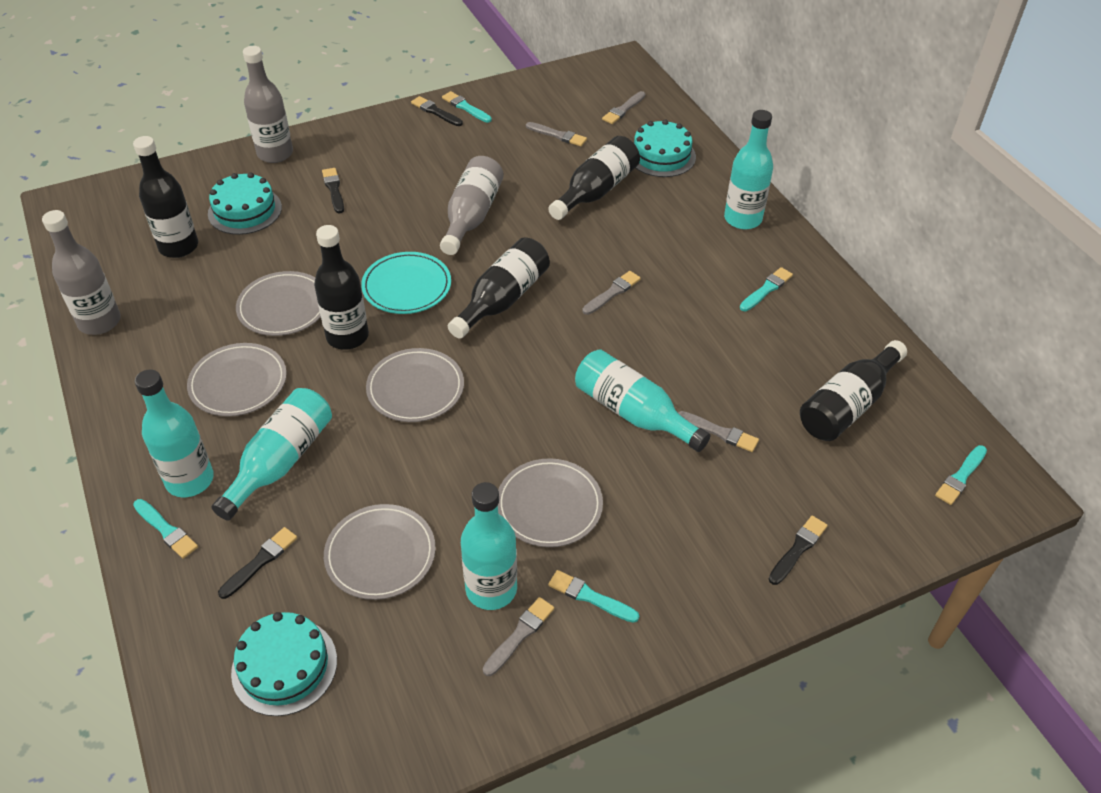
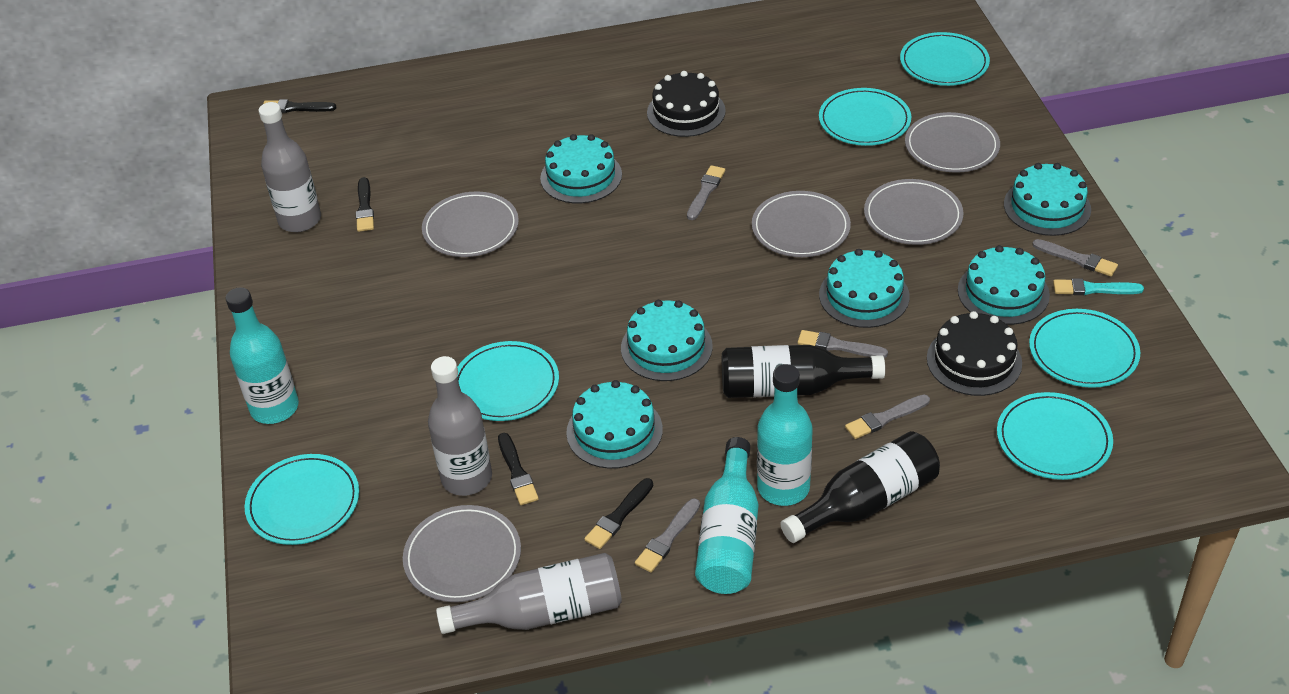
black bottle: 5 -> 2
black cake: 0 -> 2
turquoise bottle: 5 -> 3
turquoise brush: 5 -> 1
turquoise cake: 3 -> 6
turquoise plate: 1 -> 6

